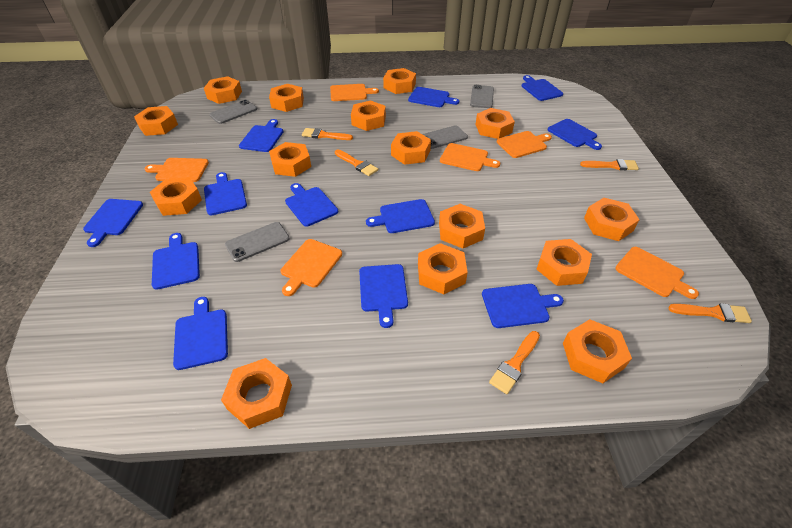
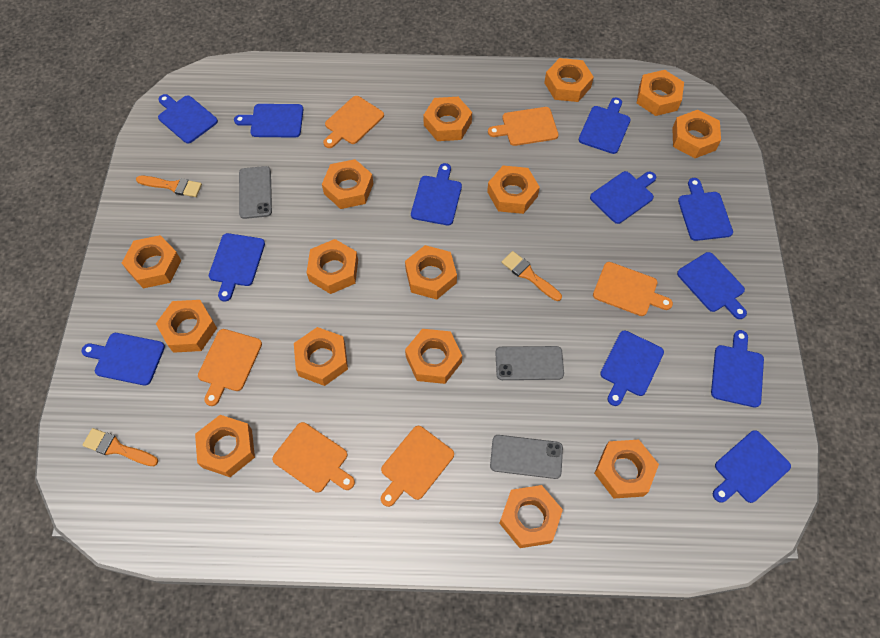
grey phone: 4 -> 3
orange brush: 5 -> 3

